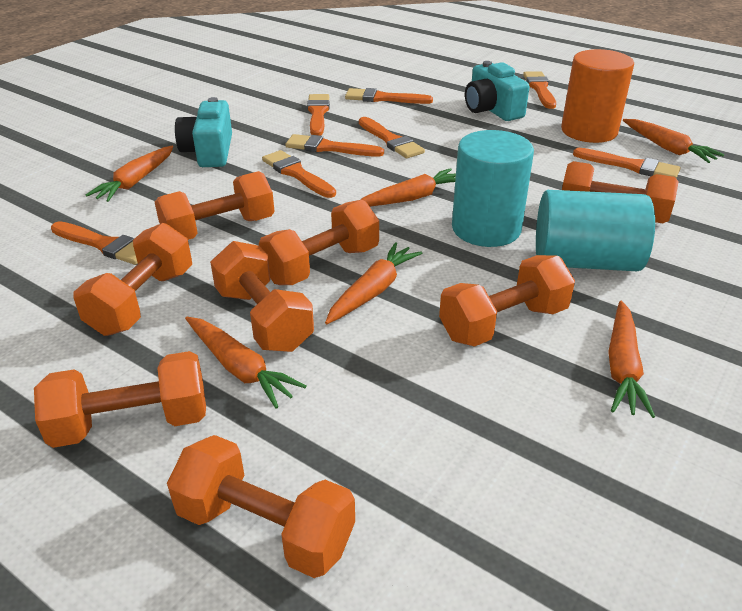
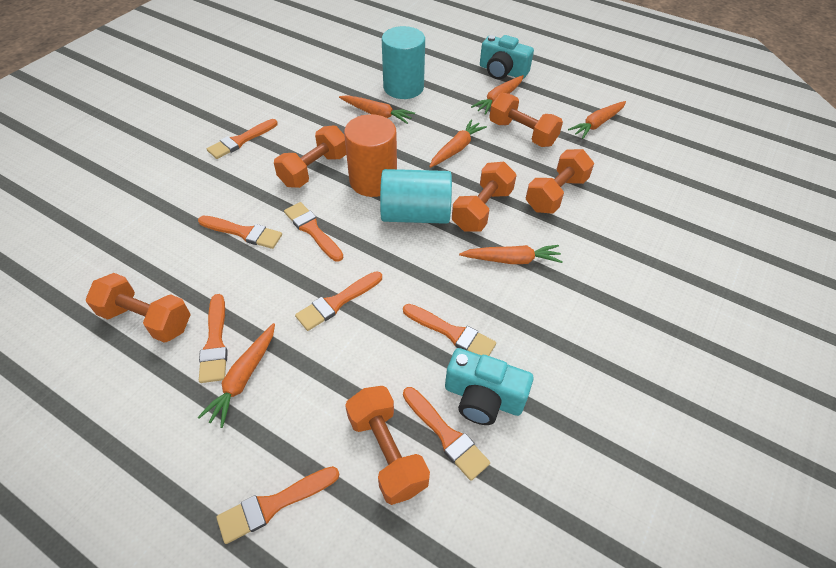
orange dumbbell: 8 -> 6

